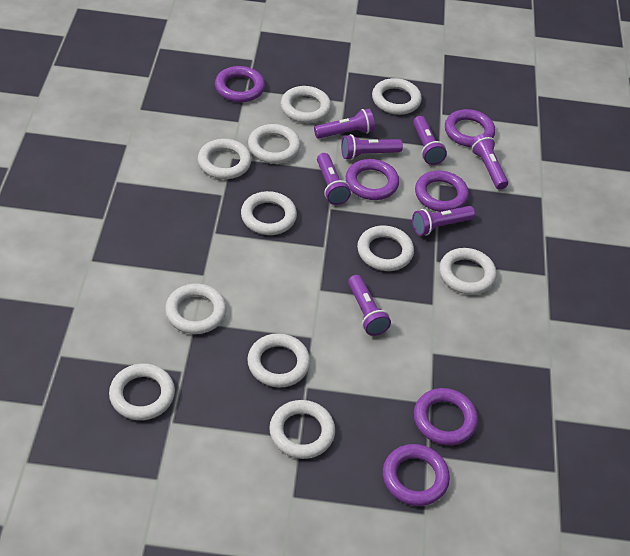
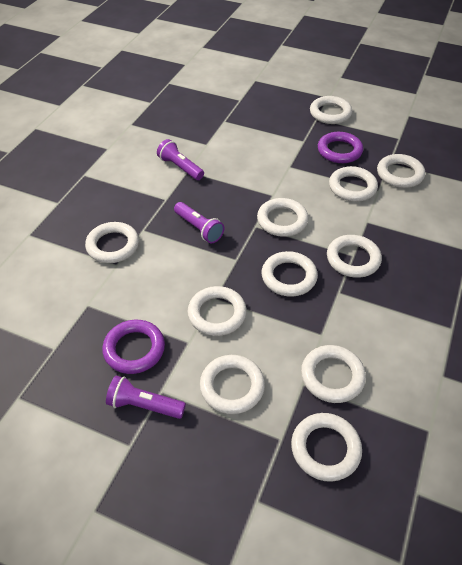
purple flashlight: 7 -> 3
purple ring: 6 -> 2

